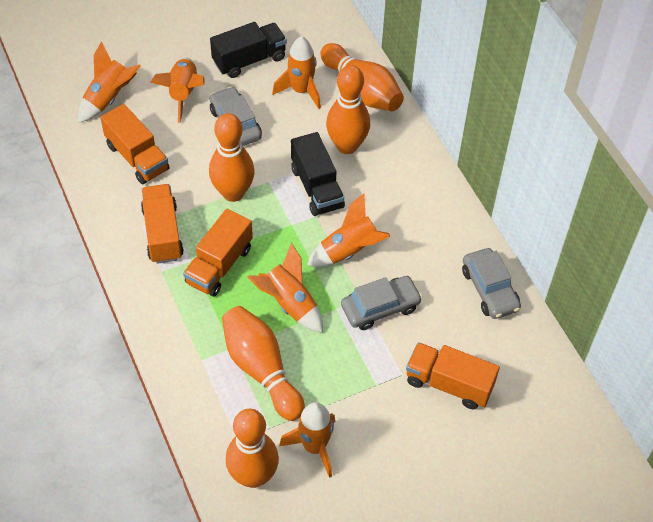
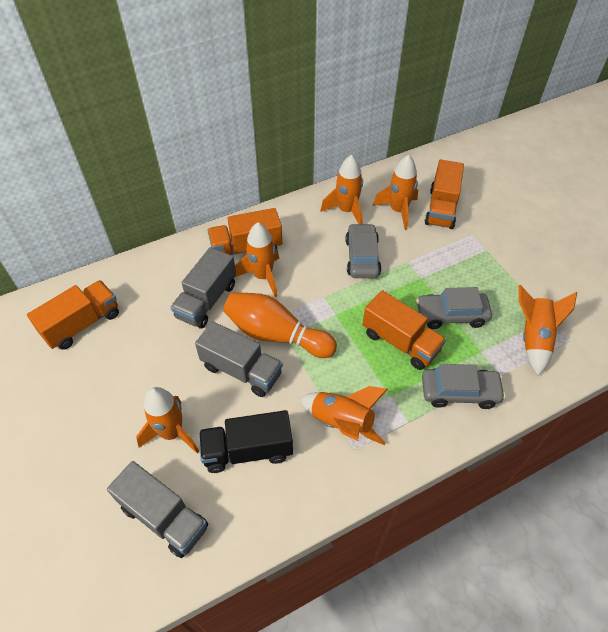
black truck: 2 -> 1
grey truck: 0 -> 3
orange bowling pin: 5 -> 1

